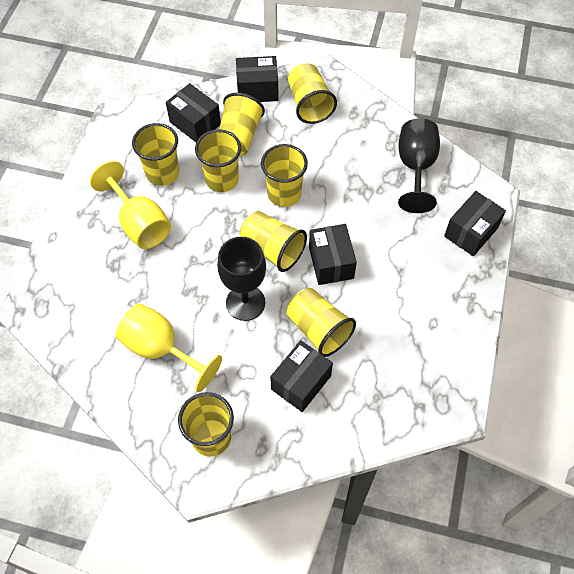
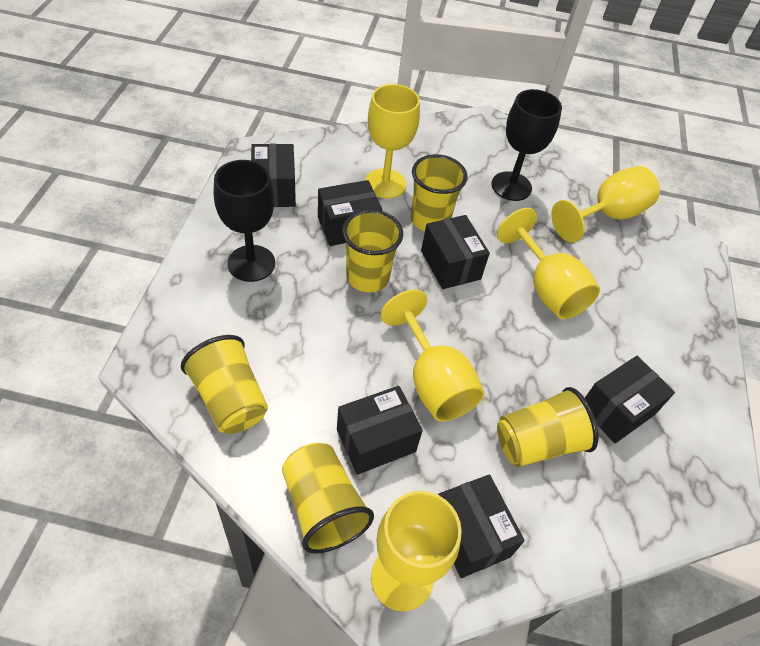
black box: 5 -> 6
yellow cup: 8 -> 5
yellow goblet: 2 -> 5

